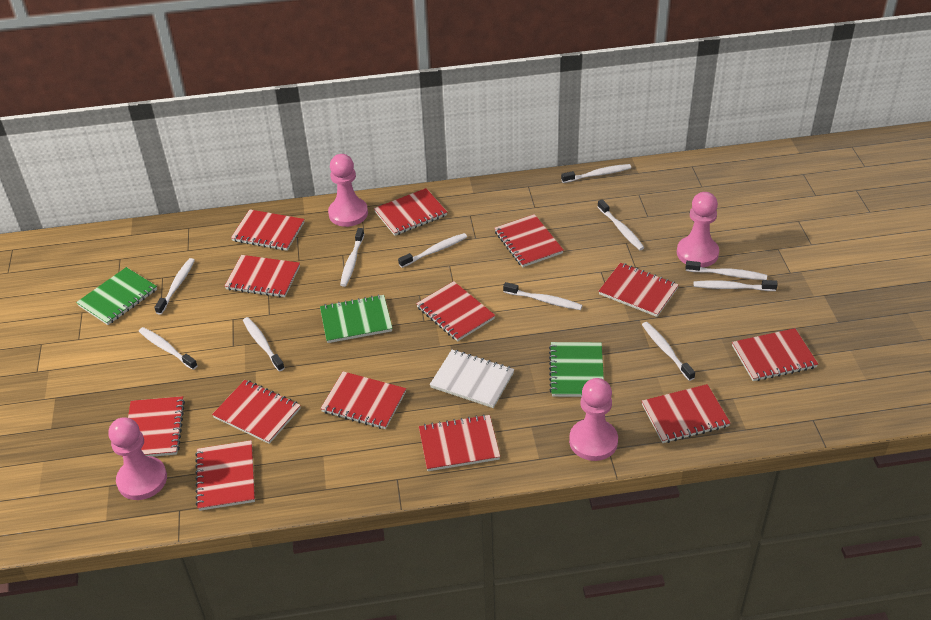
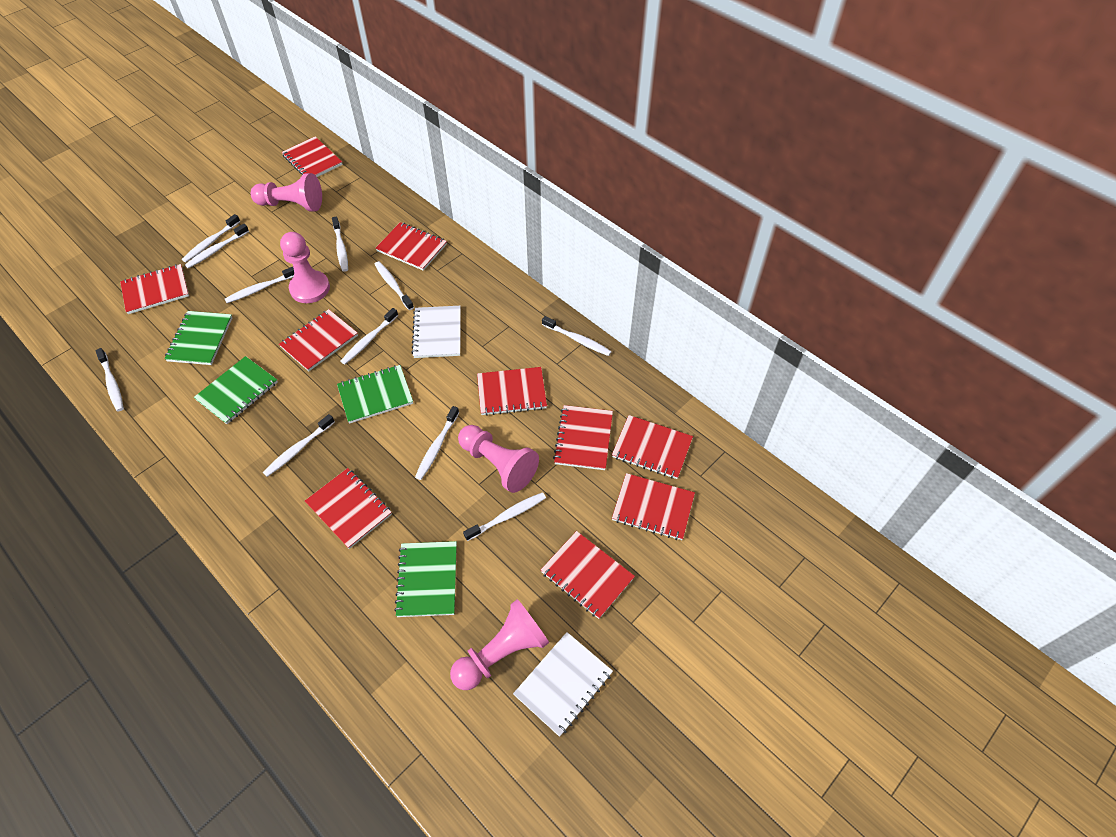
green notebook: 3 -> 4
red notebook: 13 -> 10
white notebook: 1 -> 2

